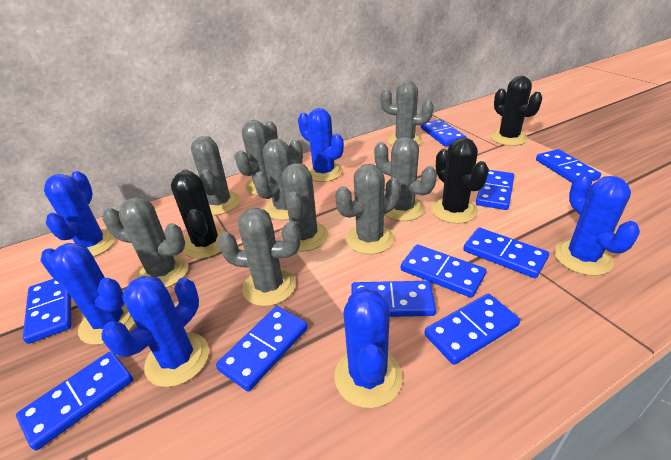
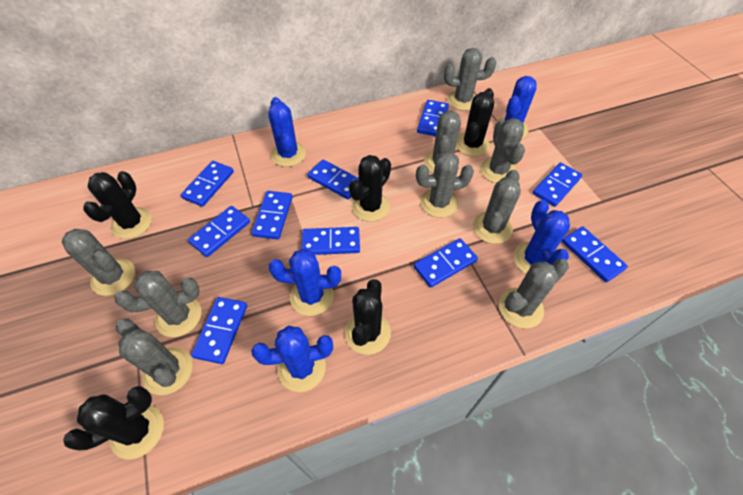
black cactus: 3 -> 5
blue cactus: 6 -> 5

